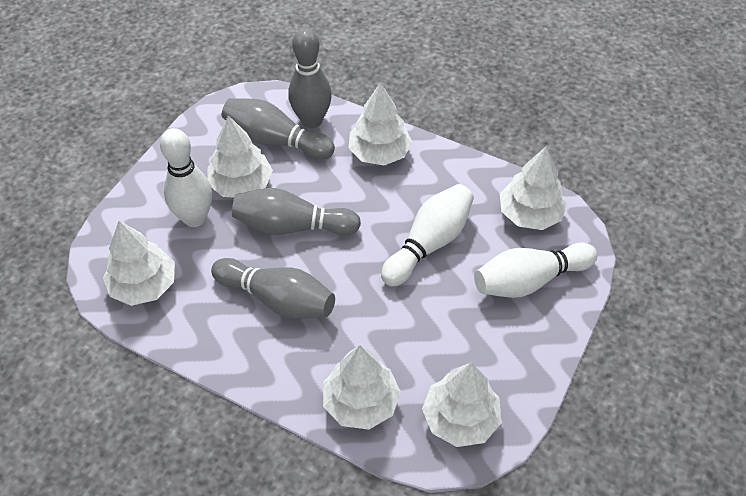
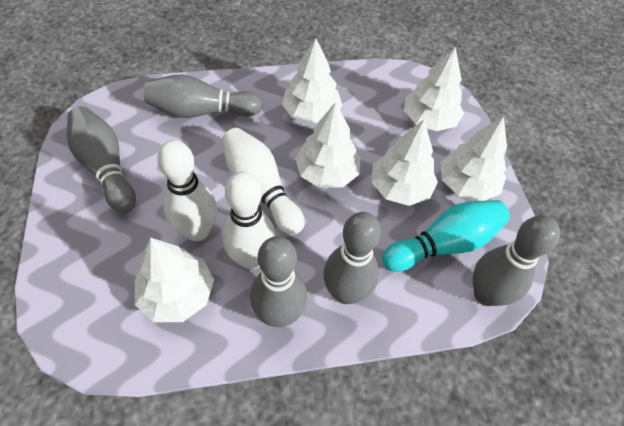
grey bowling pin: 4 -> 5
turquoise bowling pin: 0 -> 1

